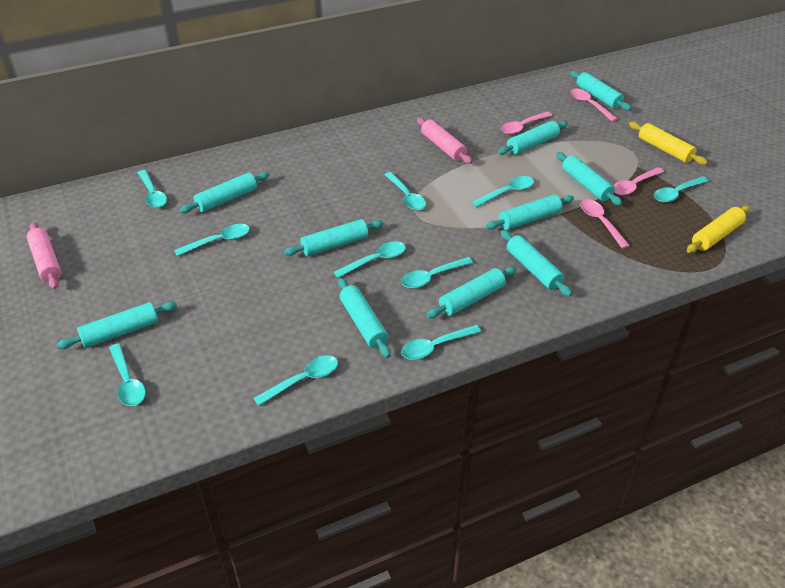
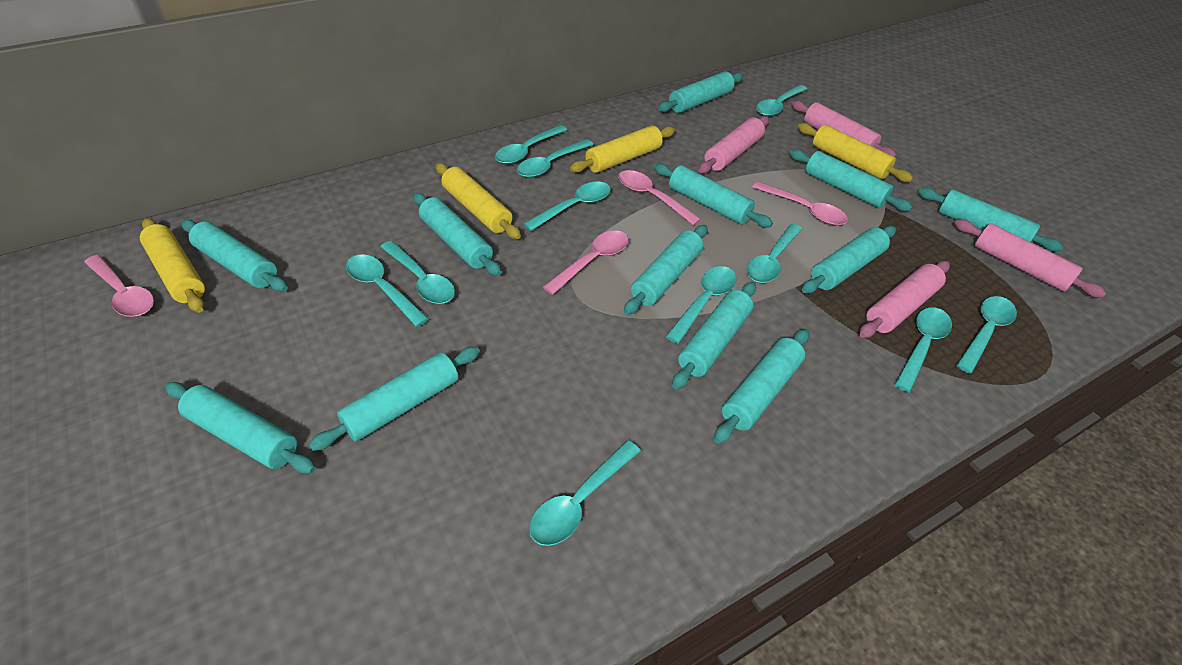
pink rolling pin: 2 -> 4
turquoise rolling pin: 10 -> 12
turquoise spoon: 10 -> 11
yellow rolling pin: 2 -> 4

